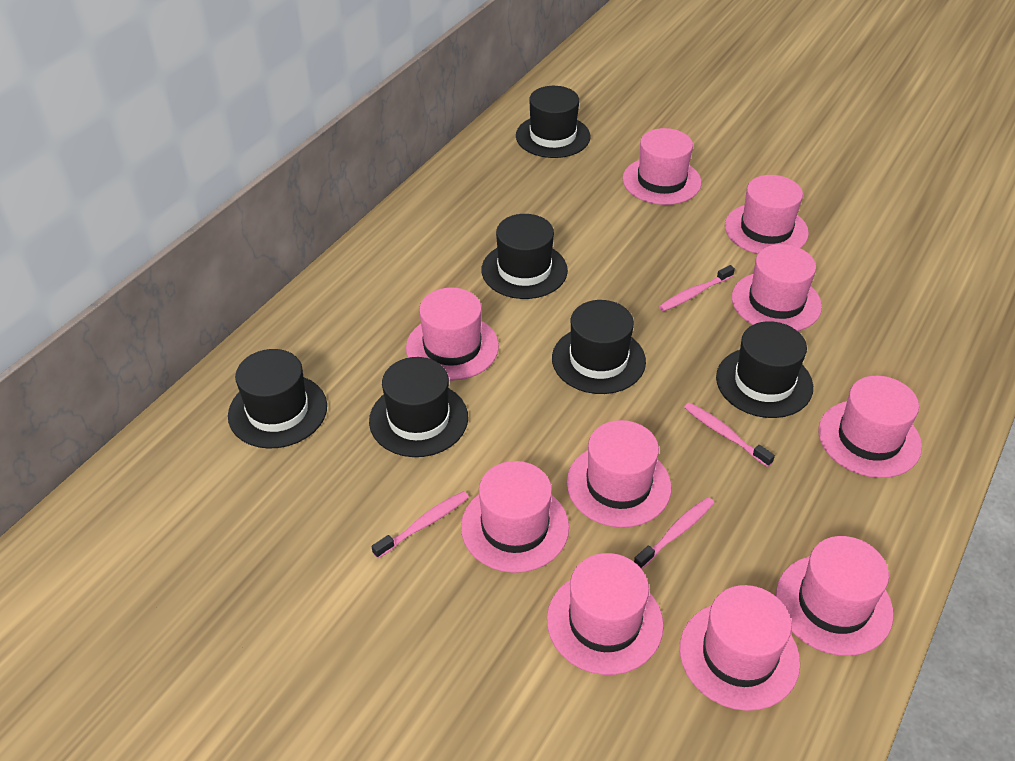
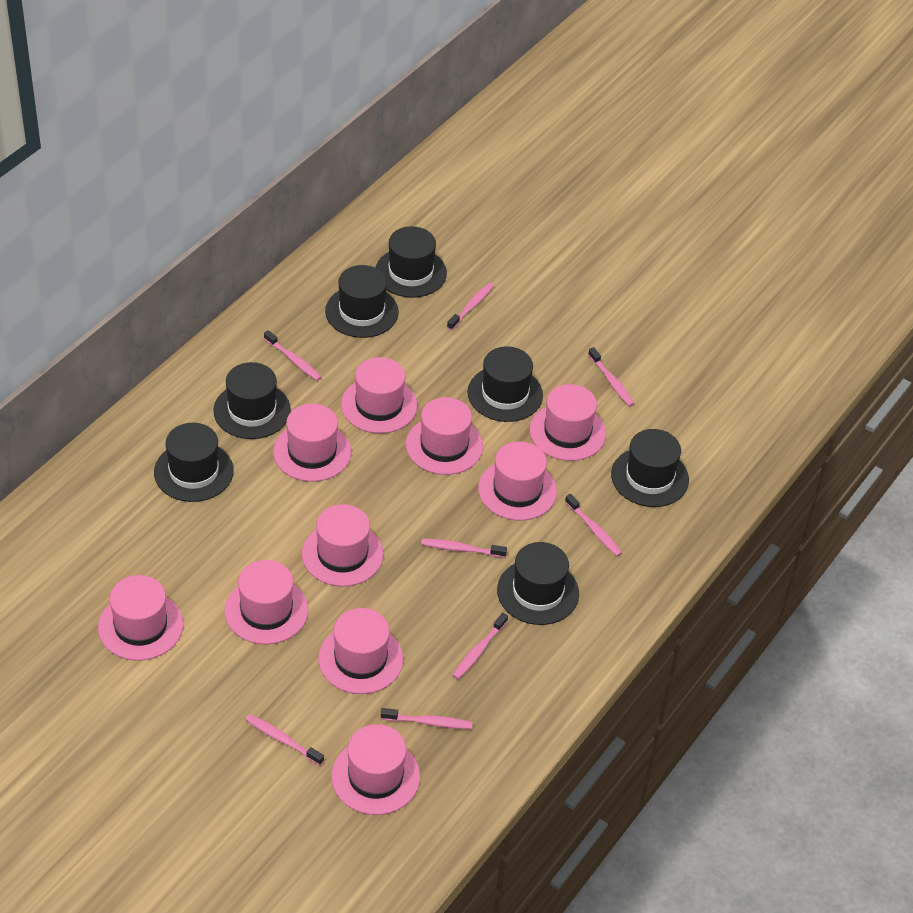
black hat: 6 -> 7
pink toothbrush: 4 -> 8

